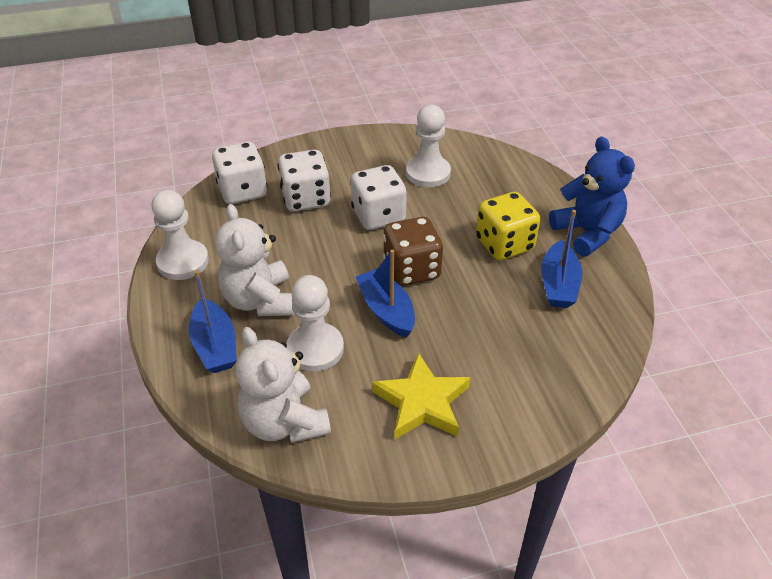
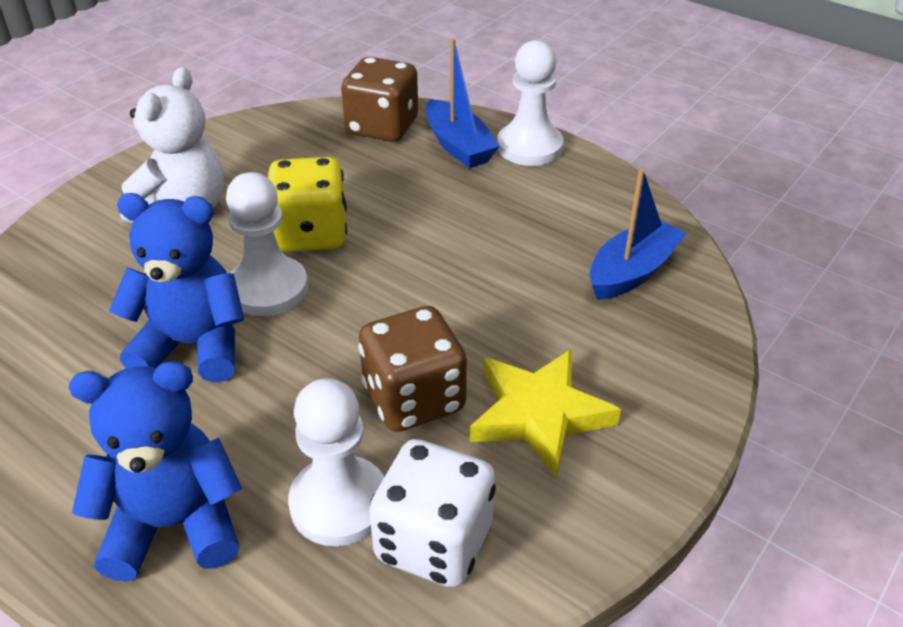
blue boat: 3 -> 2
blue teddy bear: 1 -> 2
brown dice: 1 -> 2
white dice: 3 -> 1
white teddy bear: 2 -> 1

